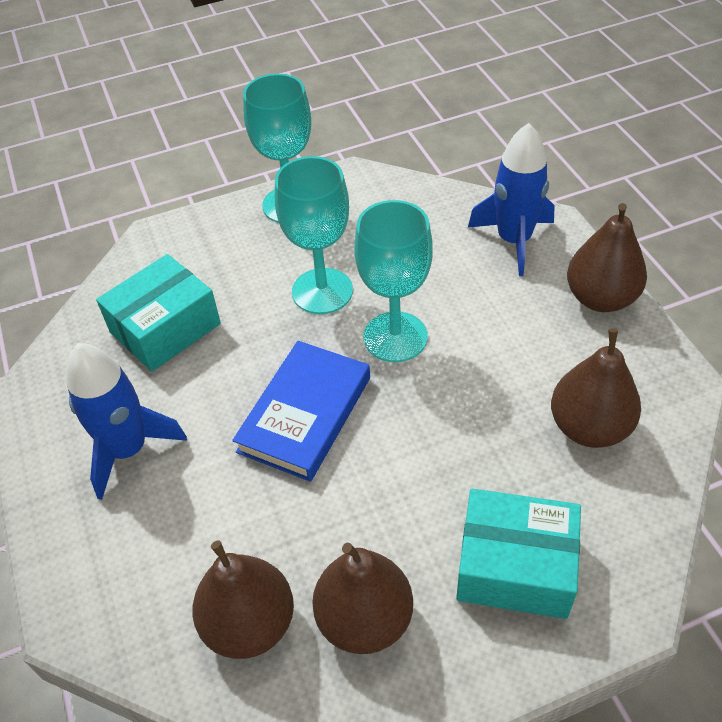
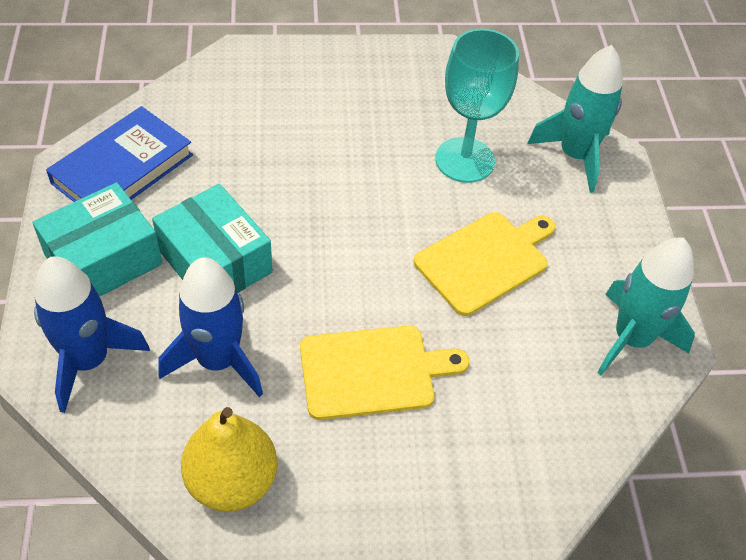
brown pear: 4 -> 0
turquoise goblet: 3 -> 1
turquoise rocket: 0 -> 2
yellow cutting board: 0 -> 2
yellow pear: 0 -> 1

